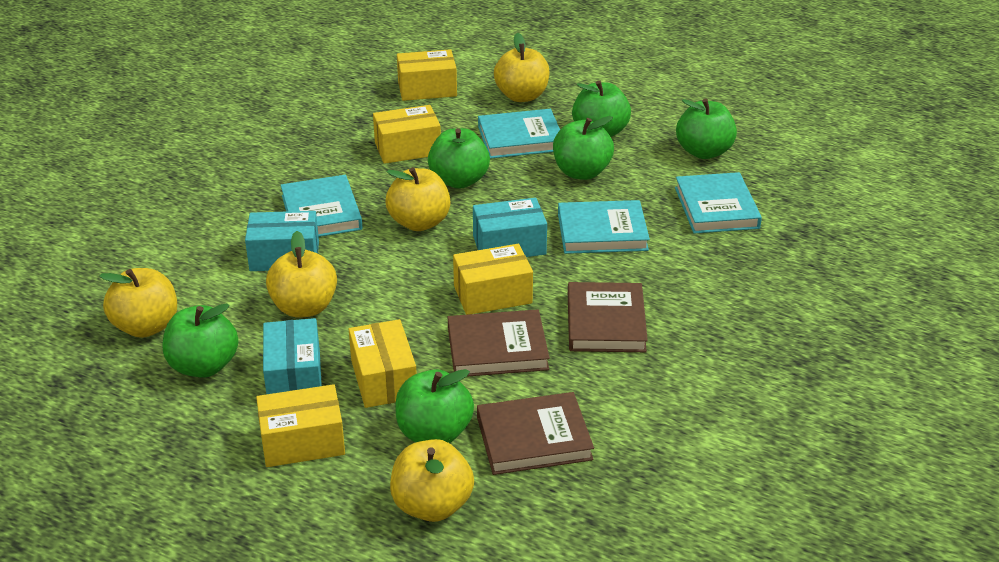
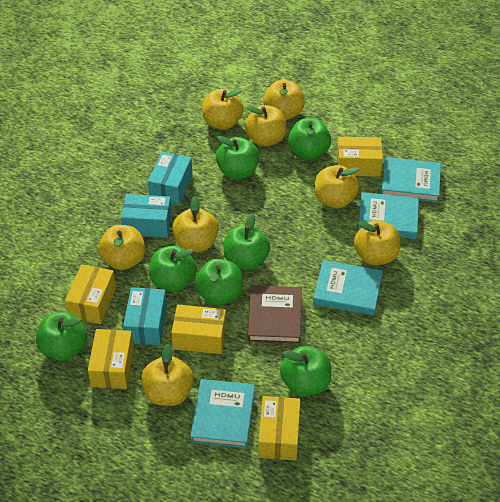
brown book: 3 -> 1
green apple: 6 -> 7
yellow apple: 5 -> 8

